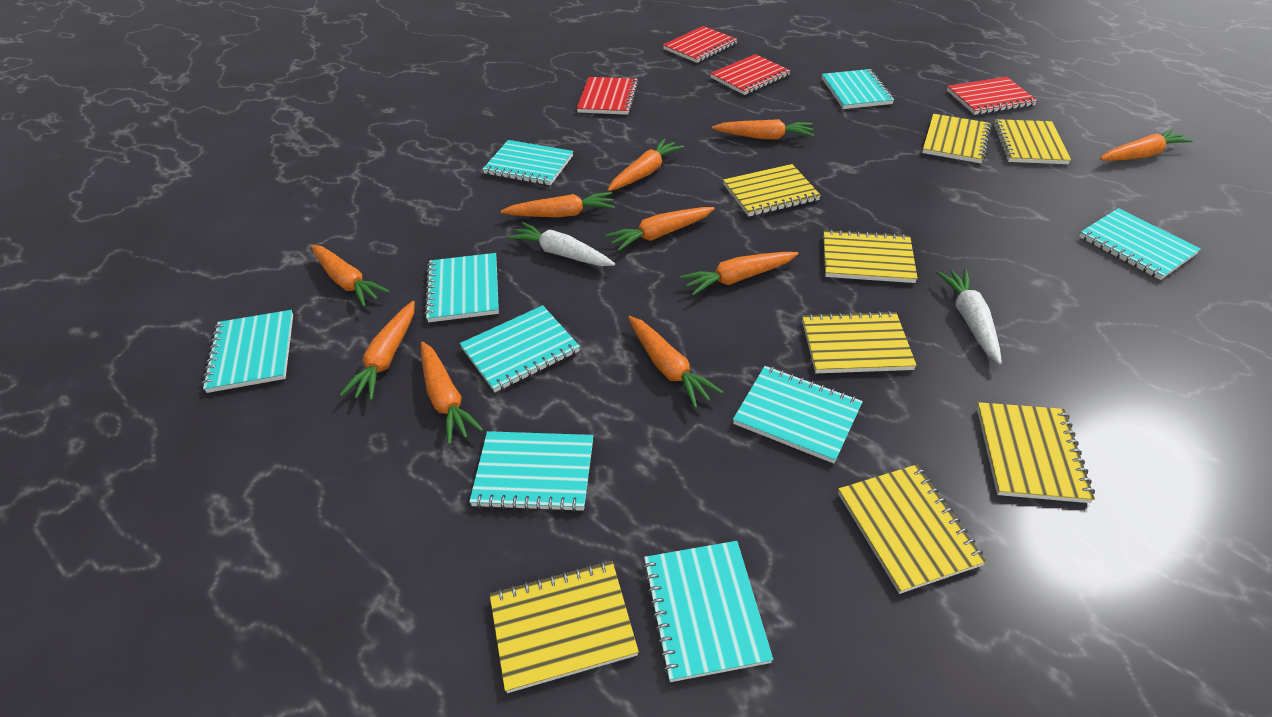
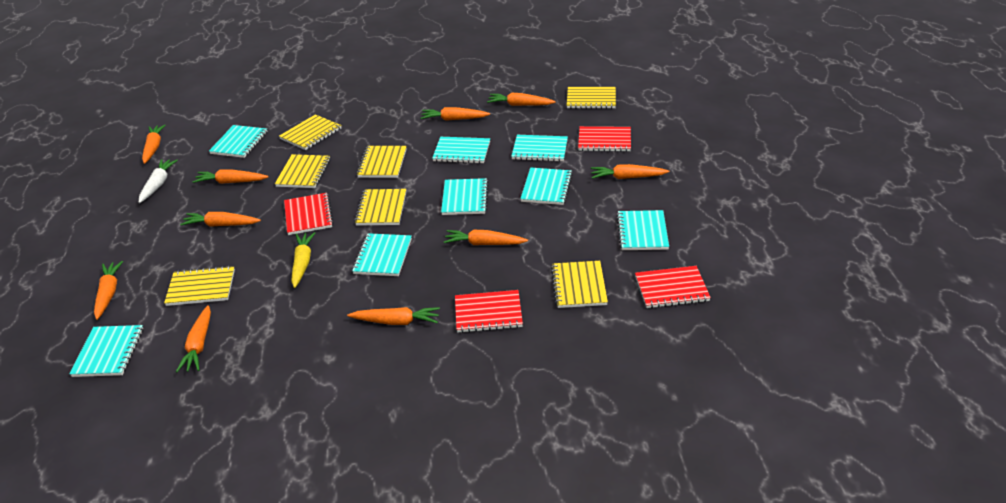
turquoise notebook: 9 -> 8
white carrot: 2 -> 1
yellow carrot: 0 -> 1
yellow notebook: 8 -> 7

